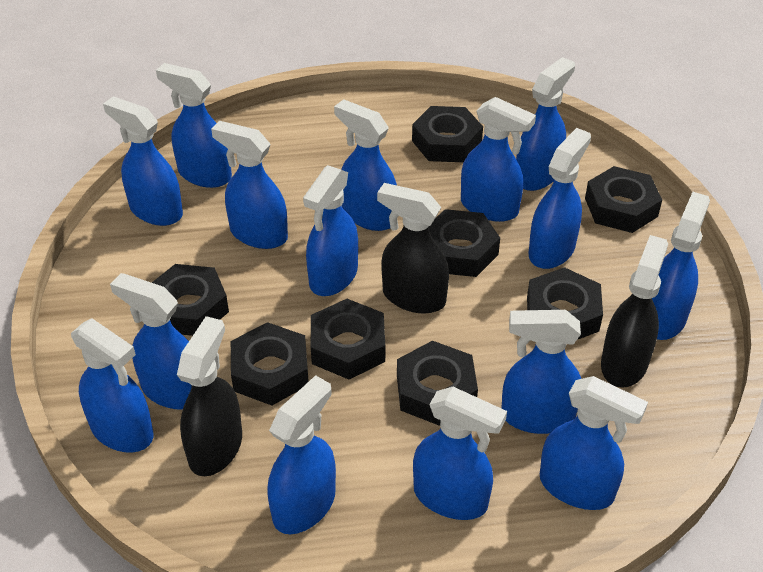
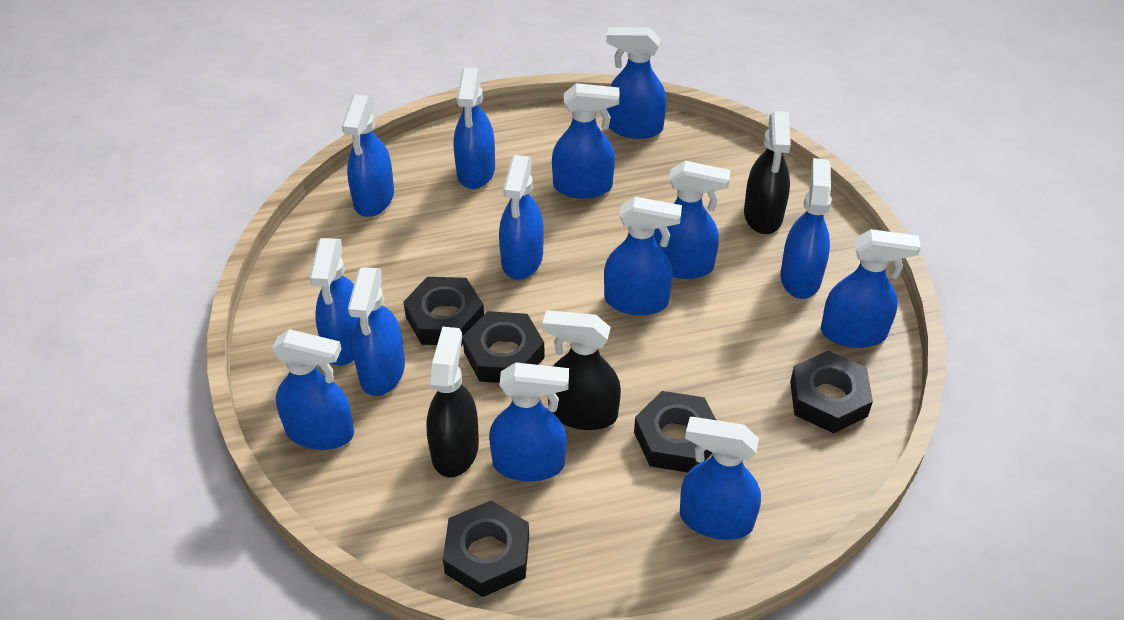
black nut: 8 -> 5
blue spray bottle: 15 -> 14

